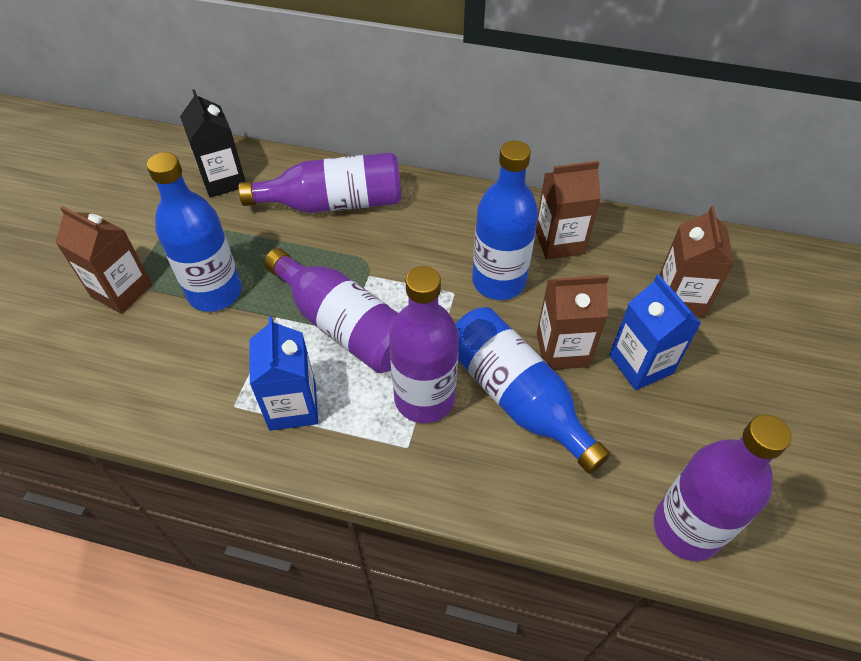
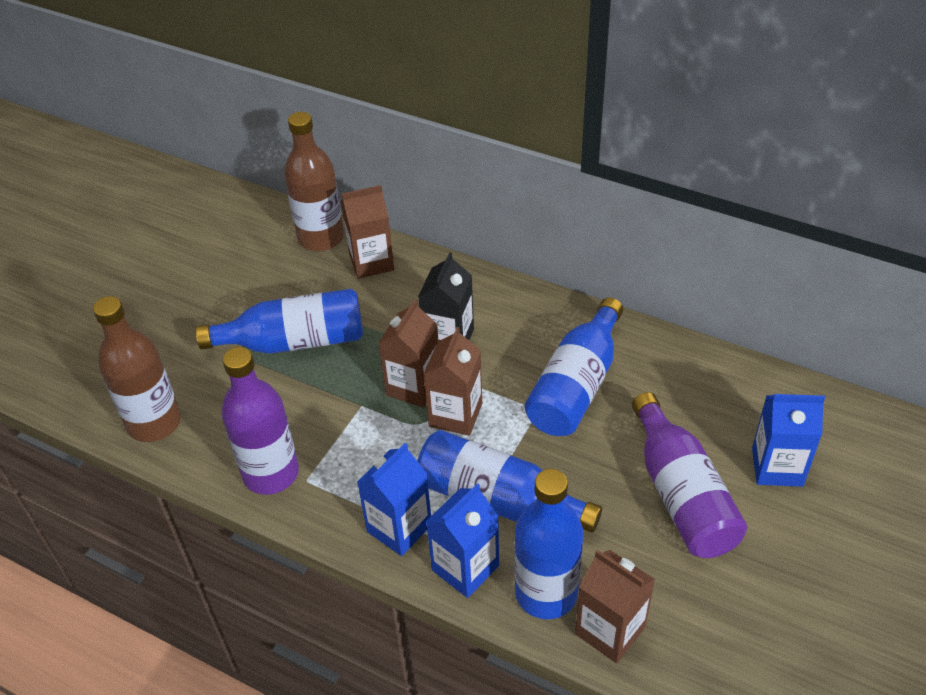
blue bottle: 3 -> 4
blue carton: 2 -> 3
brown bottle: 0 -> 2
purple bottle: 4 -> 2

